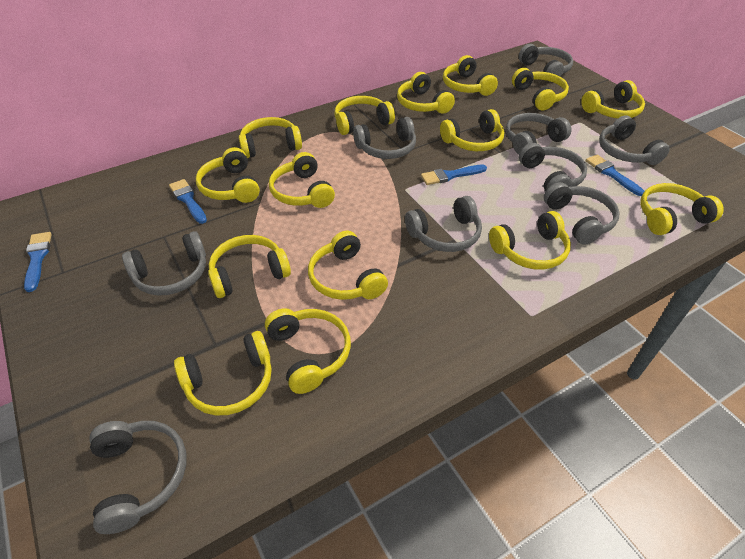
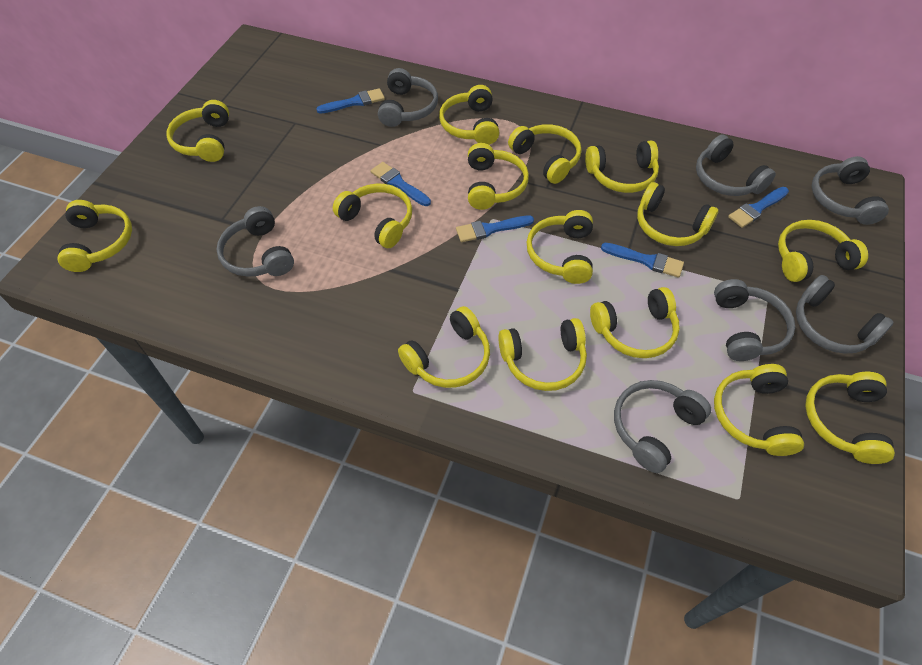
blue brush: 4 -> 5
grey headphones: 9 -> 7

